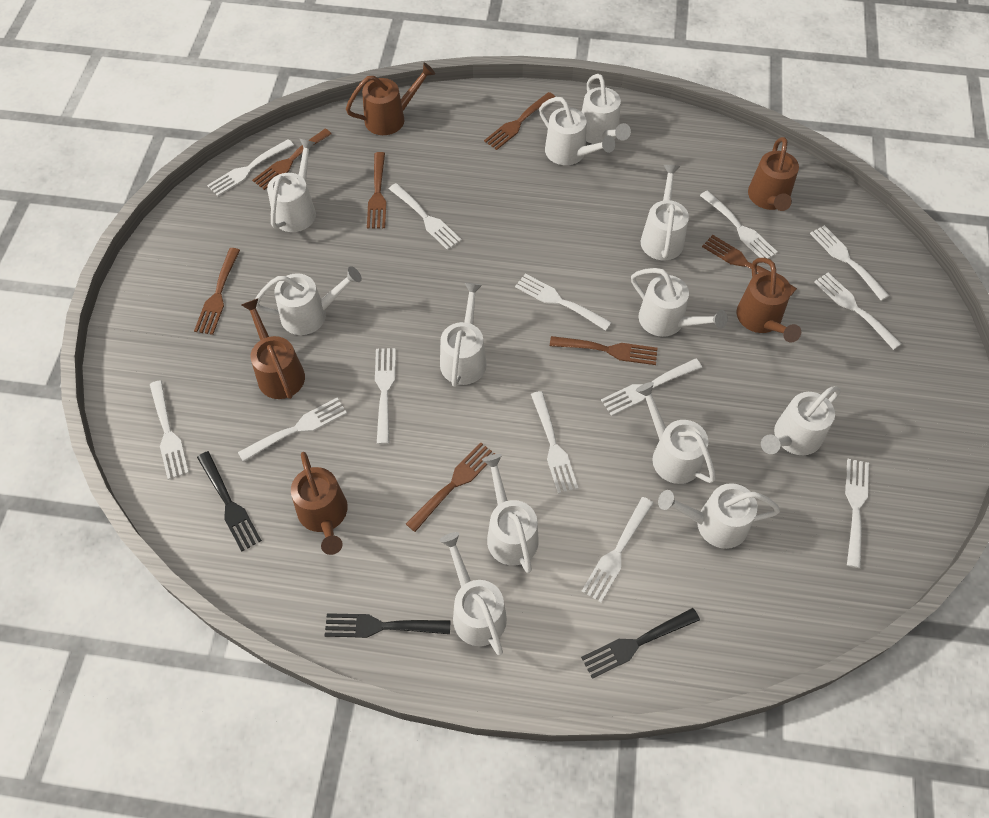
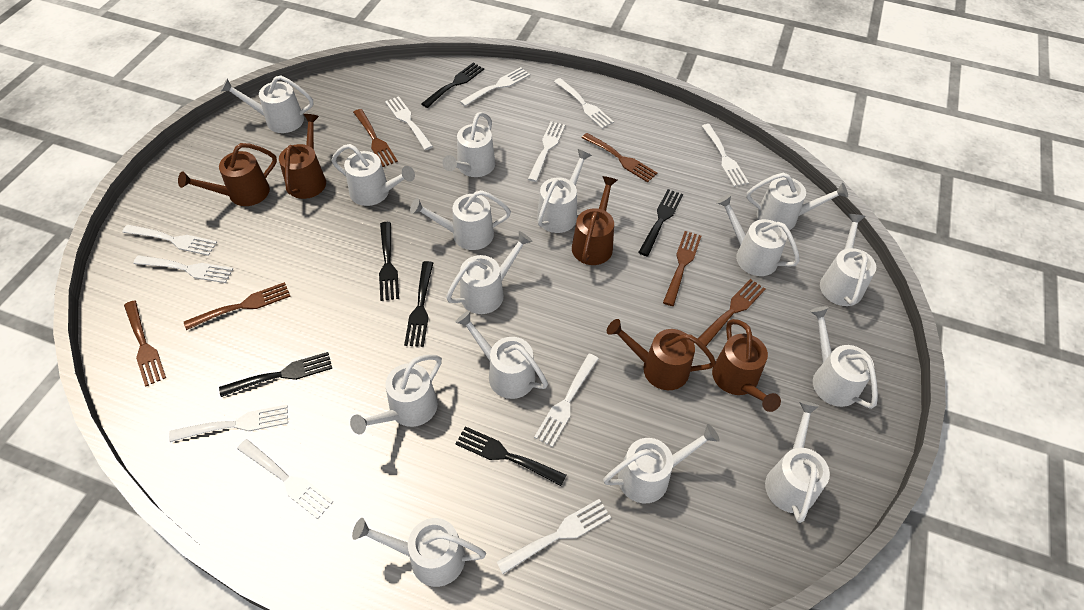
black fork: 3 -> 6
brown fork: 7 -> 6
white fork: 13 -> 11
white watering can: 12 -> 15

